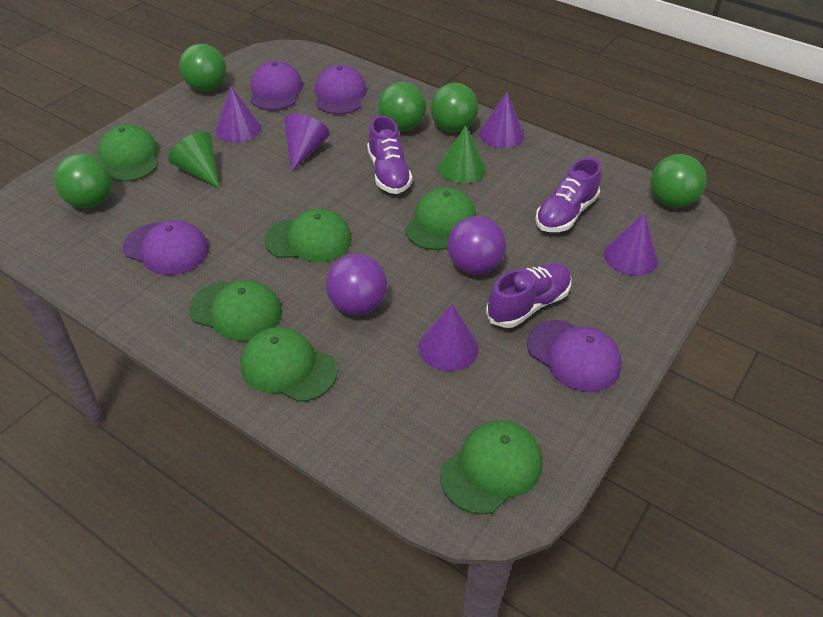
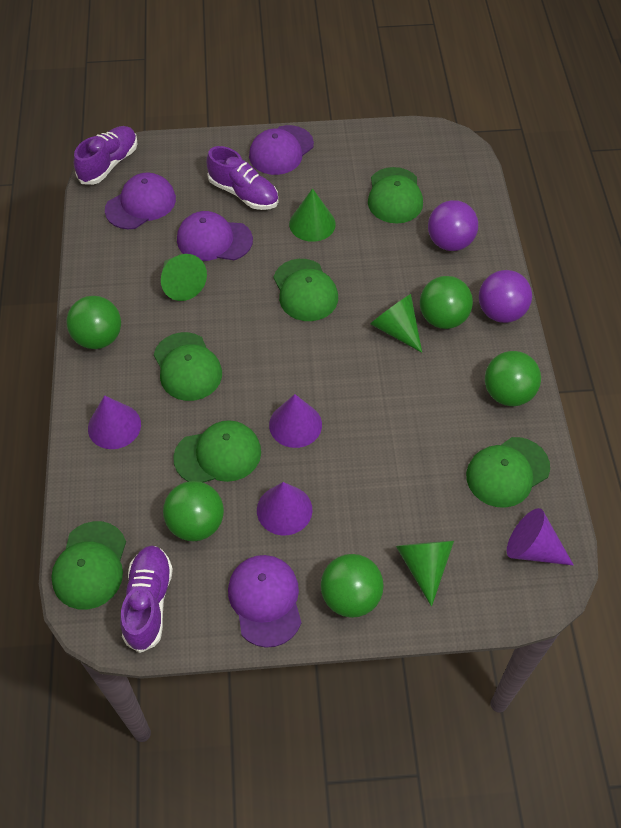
green cone: 2 -> 4
purple cone: 5 -> 4

